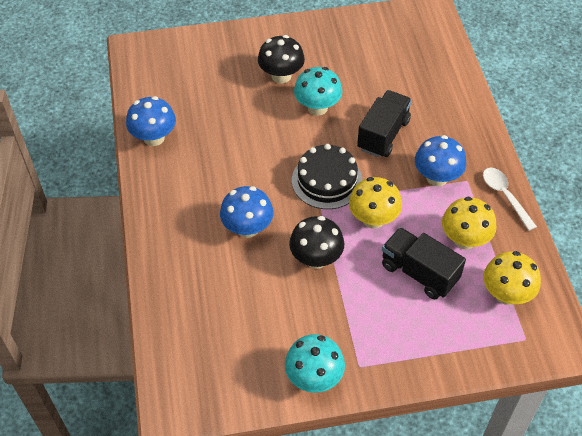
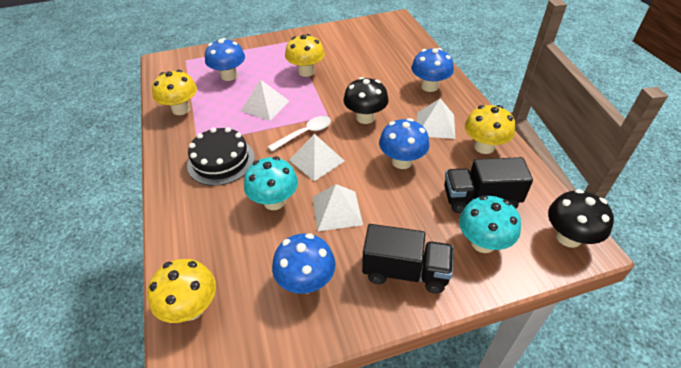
blue mushroom: 3 -> 4
white pyramid: 0 -> 4
yellow mushroom: 3 -> 4

